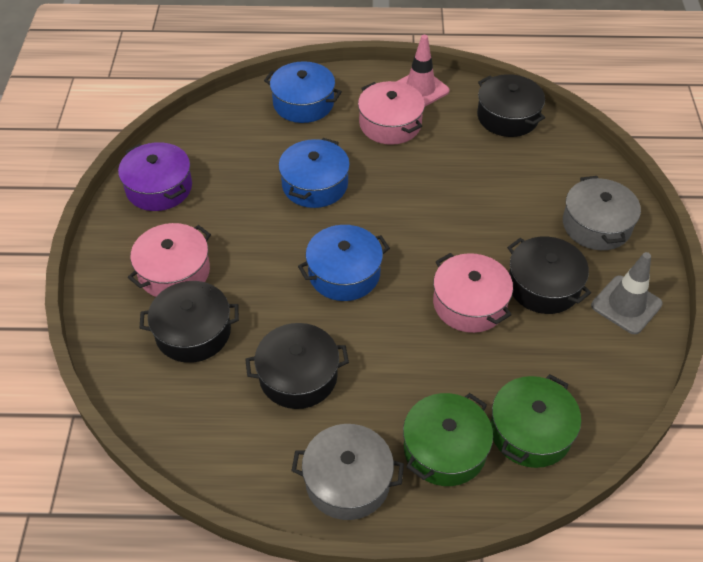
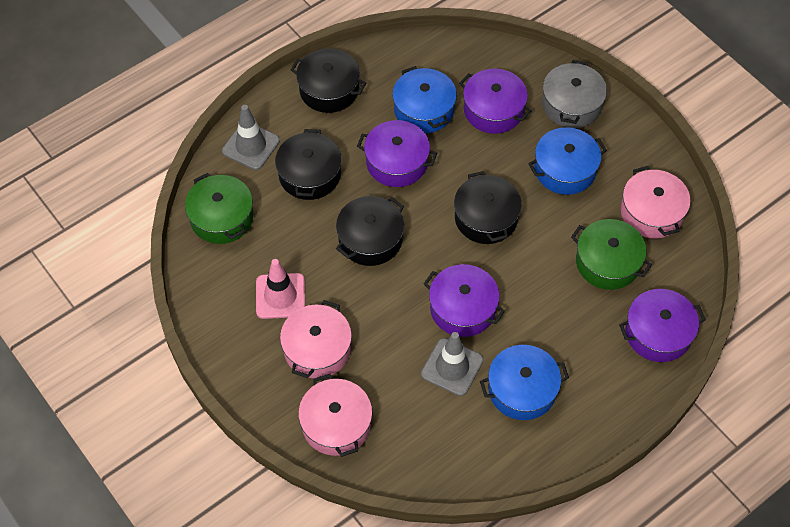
grey pot: 2 -> 1
grey traffic cone: 1 -> 2
purple pot: 1 -> 4

